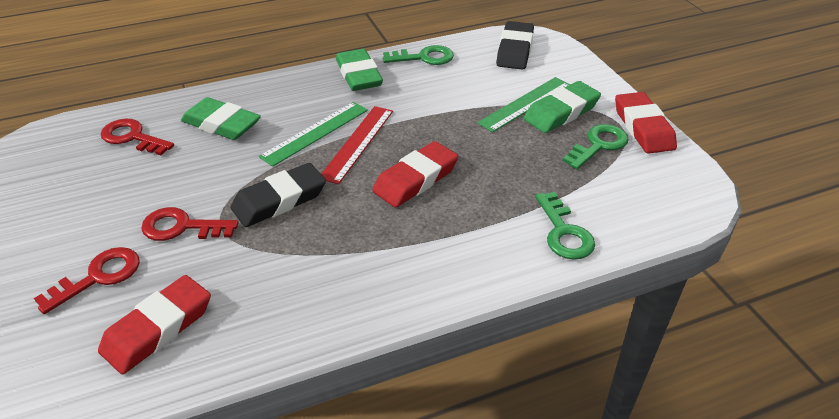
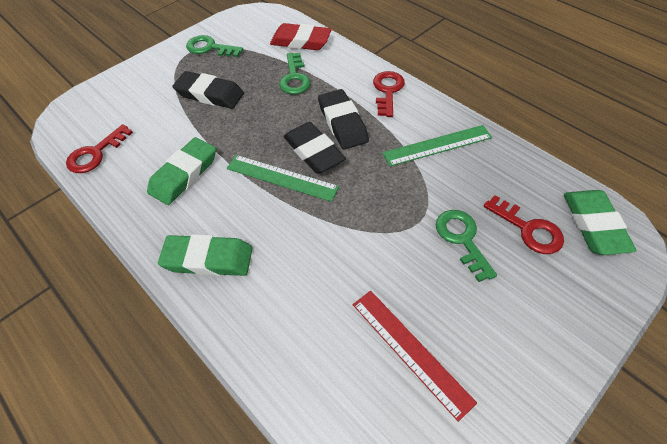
black eraser: 2 -> 3
red eraser: 3 -> 1

